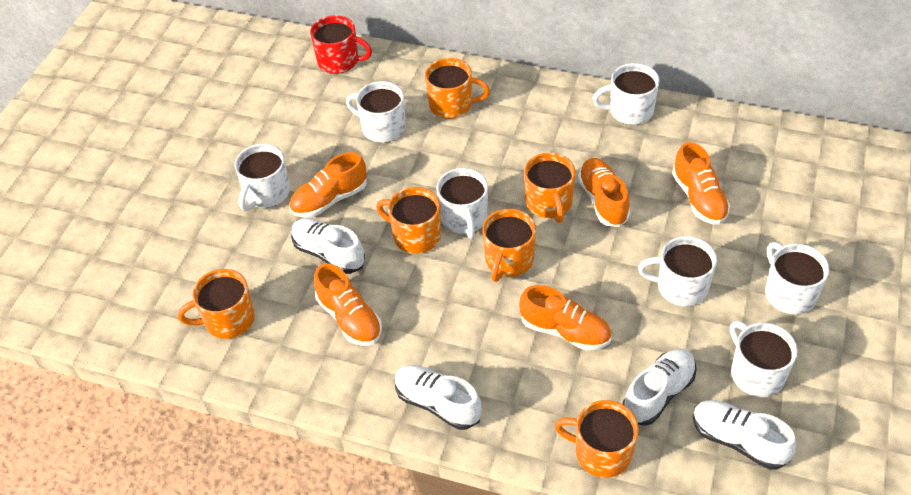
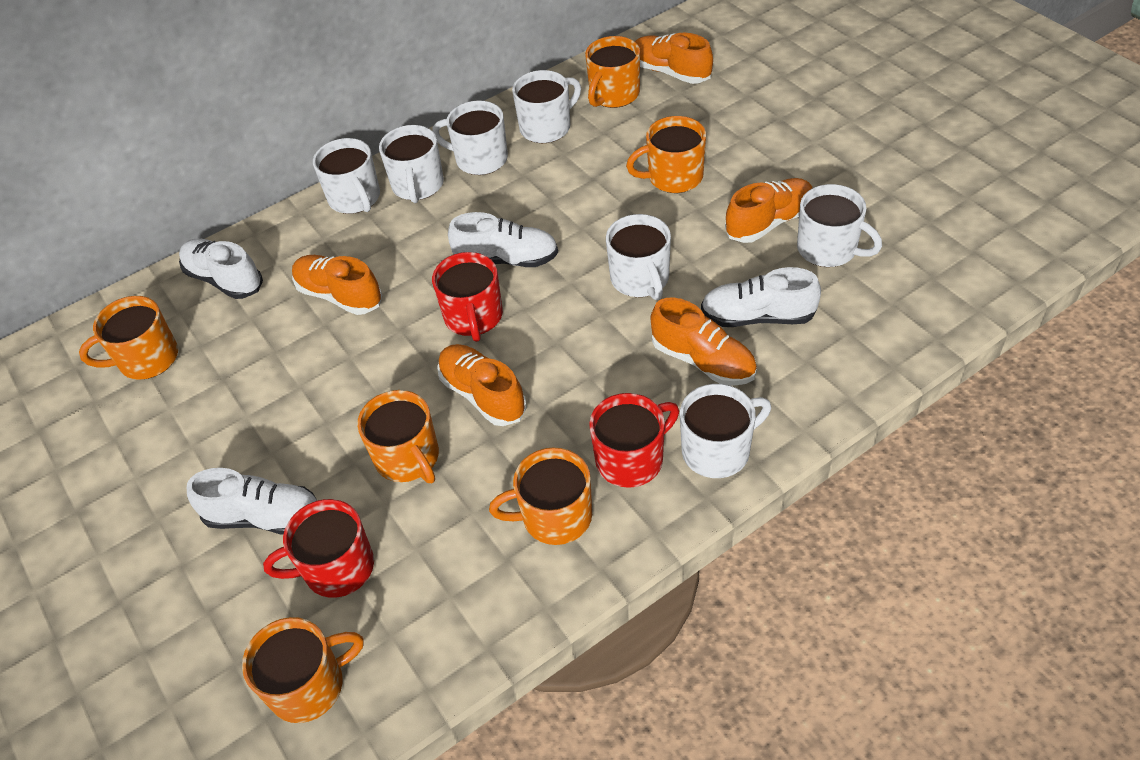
red mug: 1 -> 3

